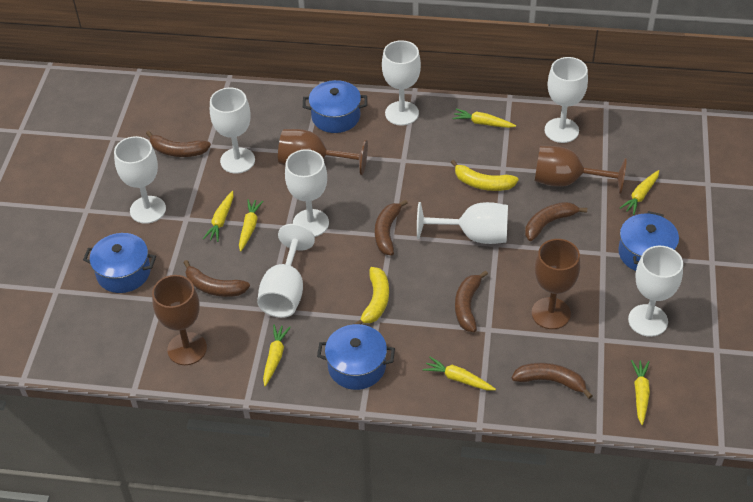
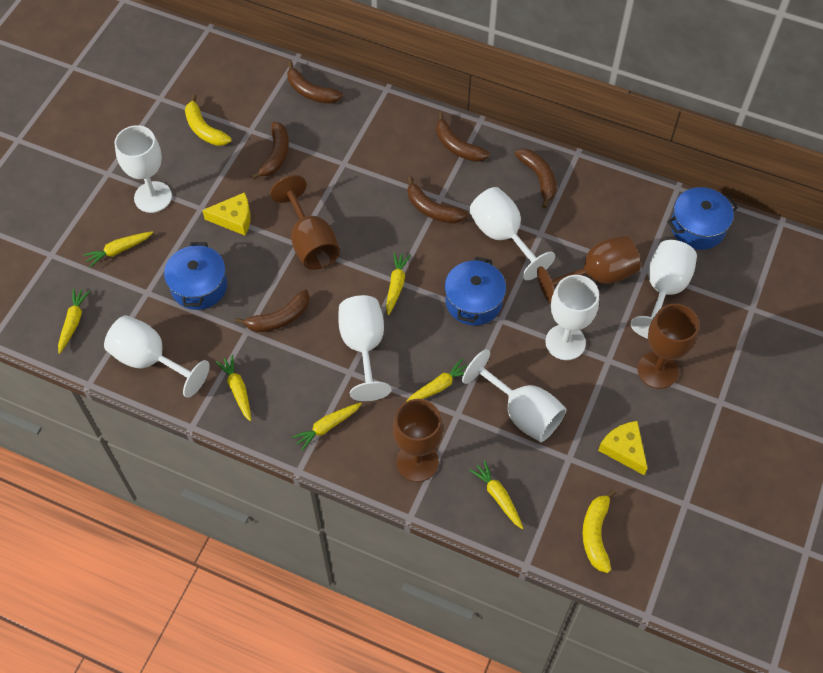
blue pot: 4 -> 3
white goblet: 8 -> 7
yellow cheese: 0 -> 2

